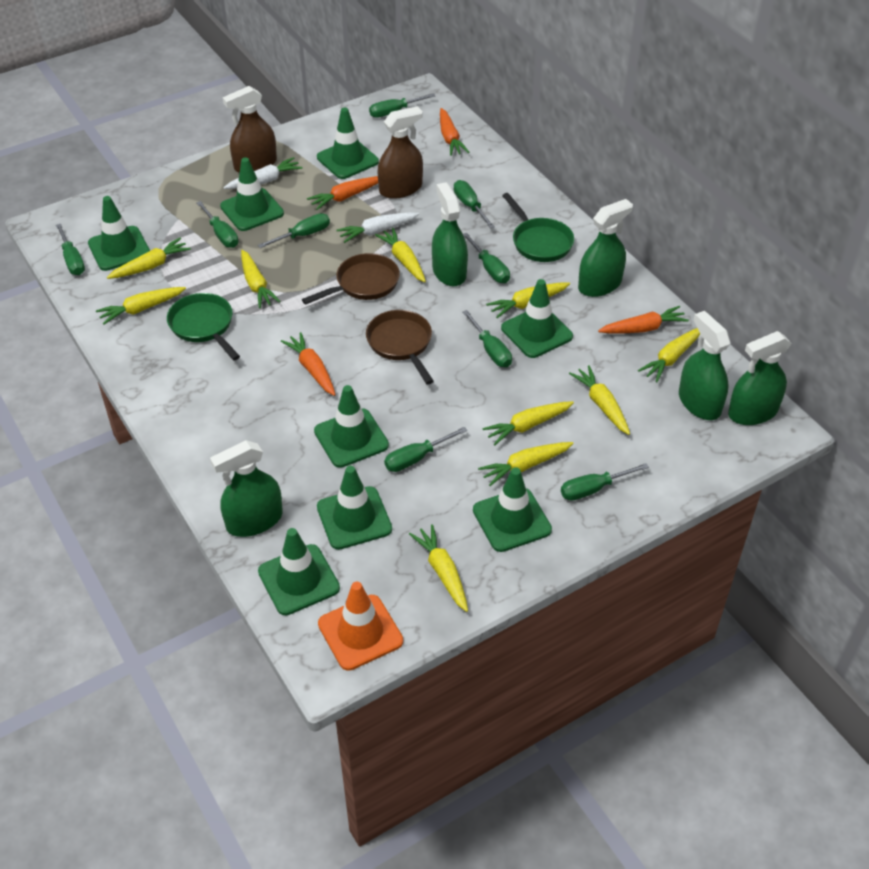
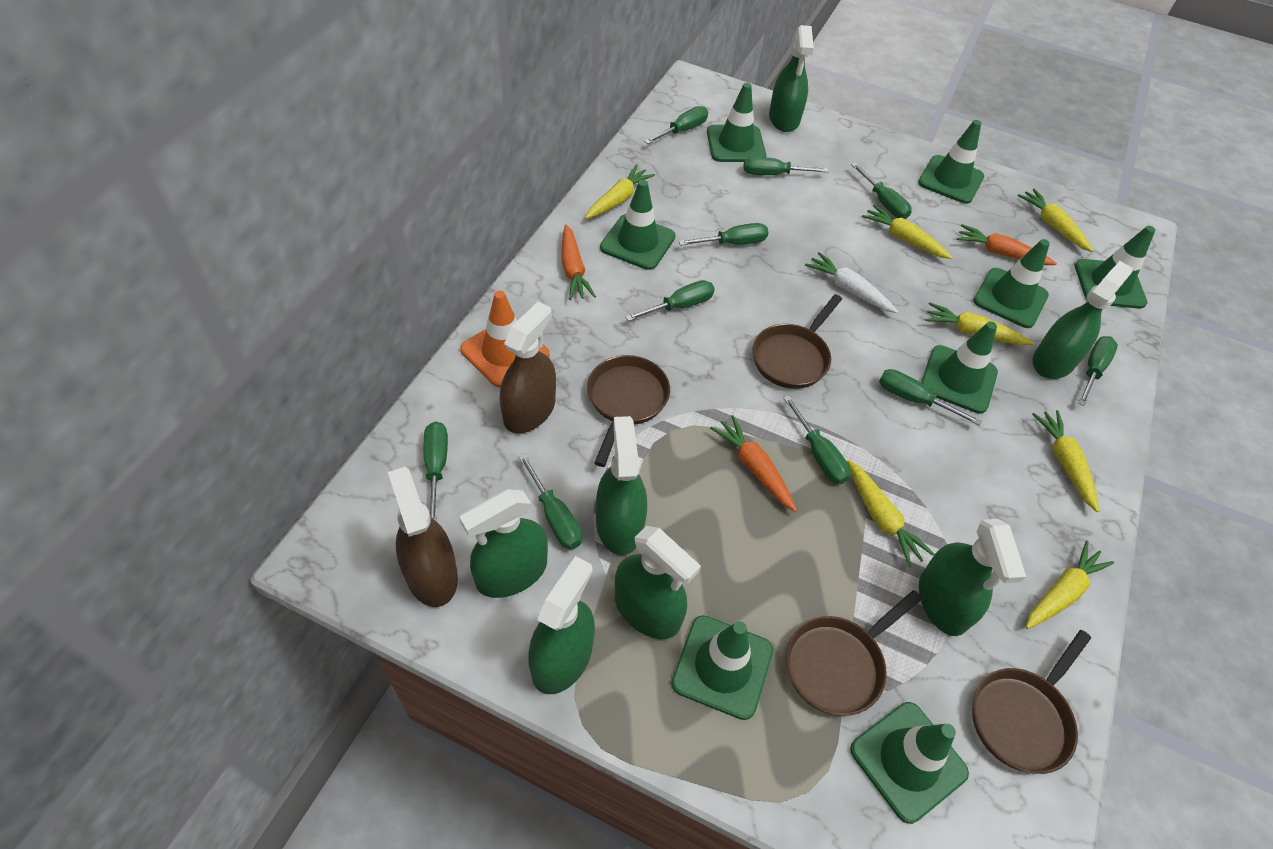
brown pan: 2 -> 4
green pan: 2 -> 0
green screwdriver: 9 -> 10
green spray bottle: 5 -> 7
orange carrot: 4 -> 3
white carrot: 2 -> 1
yellow carrot: 10 -> 7

